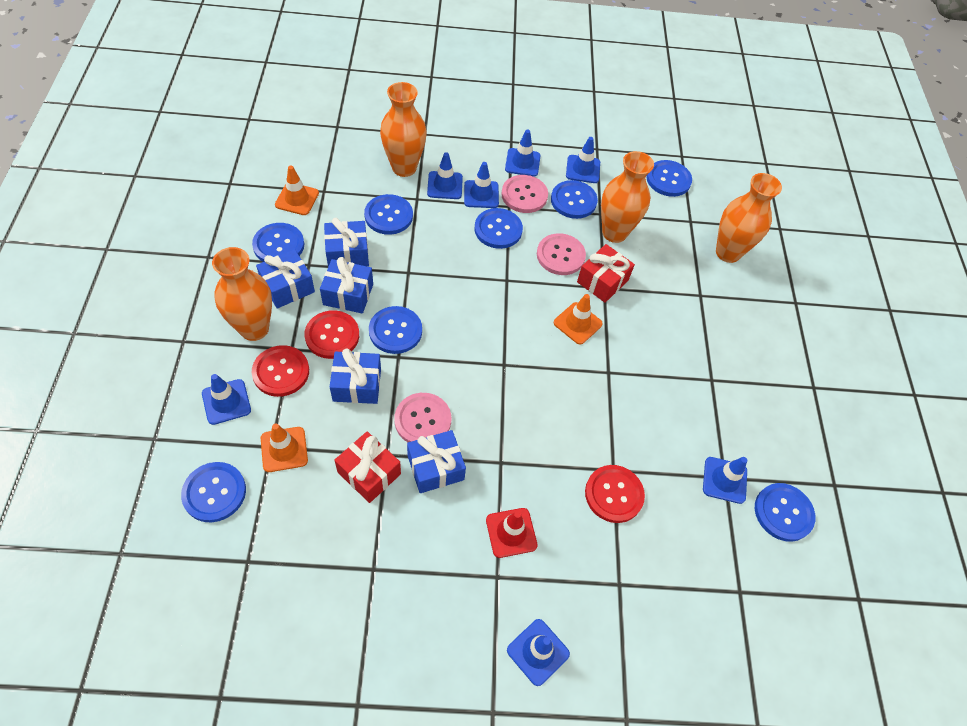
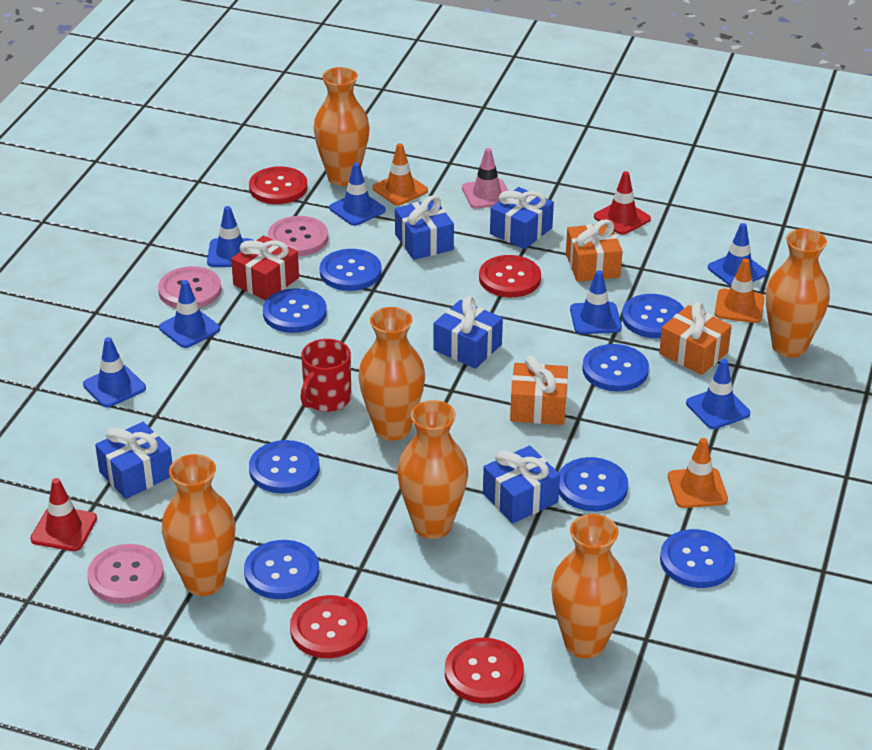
orange gift: 0 -> 3
orange vase: 4 -> 6
pink traffic cone: 0 -> 1
red button: 3 -> 4
red gift: 2 -> 1
red mug: 0 -> 1
red traffic cone: 1 -> 2

